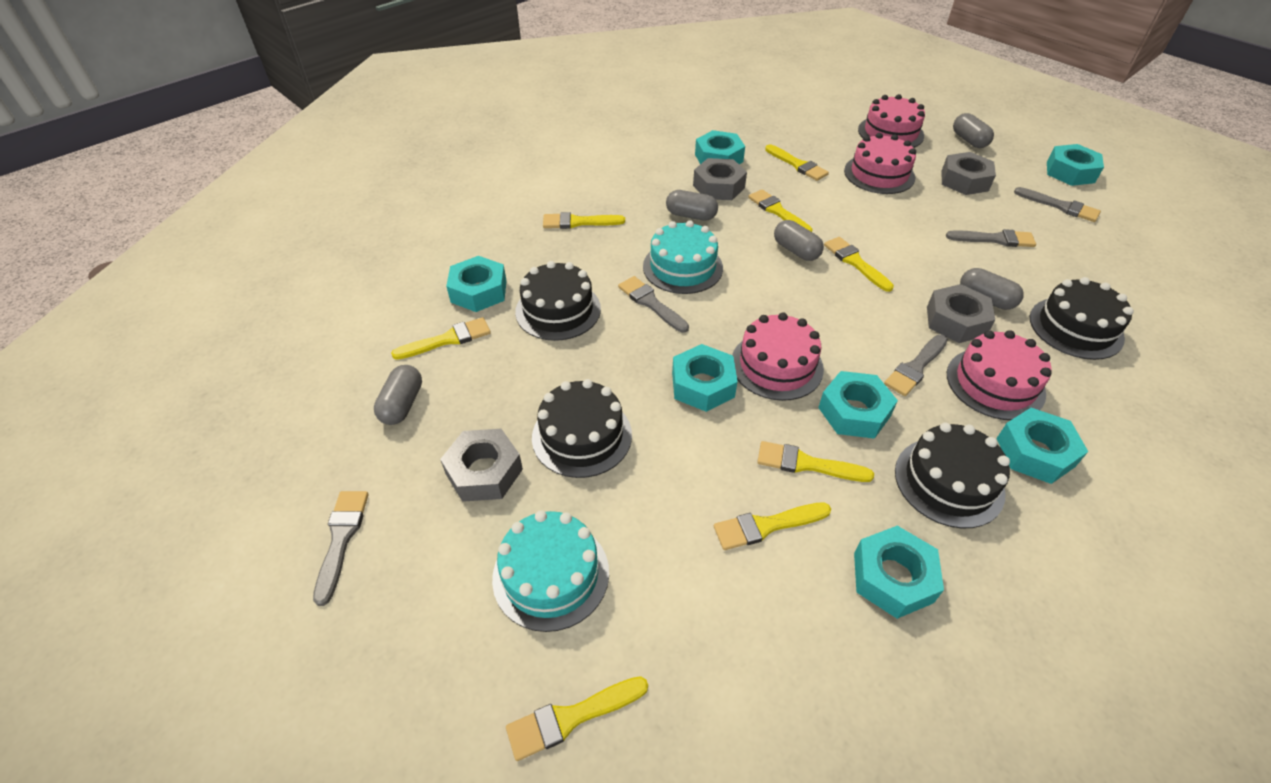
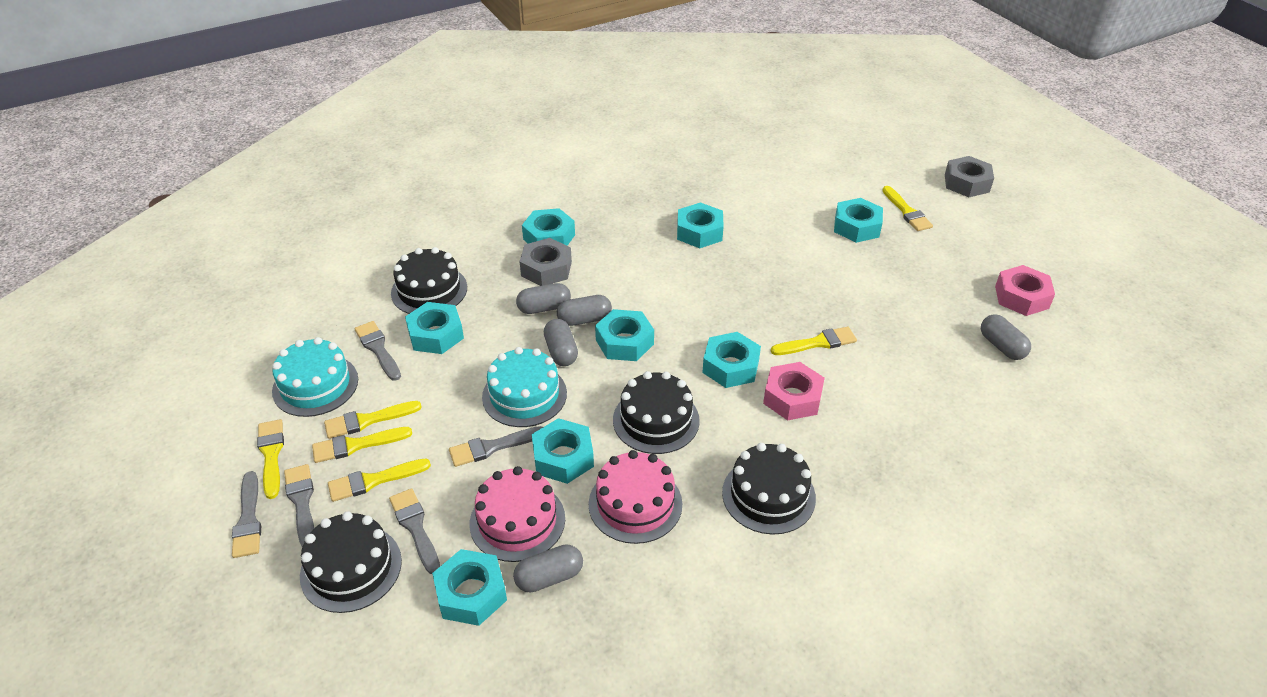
grey nut: 4 -> 2
pink cake: 4 -> 2
pink nut: 0 -> 2
turquoise nut: 7 -> 8
yellow brush: 8 -> 6

